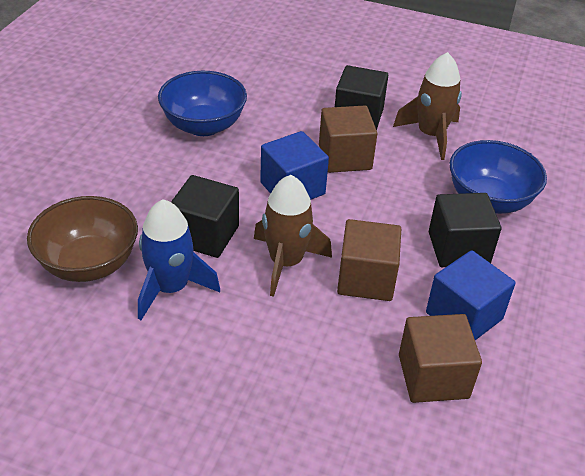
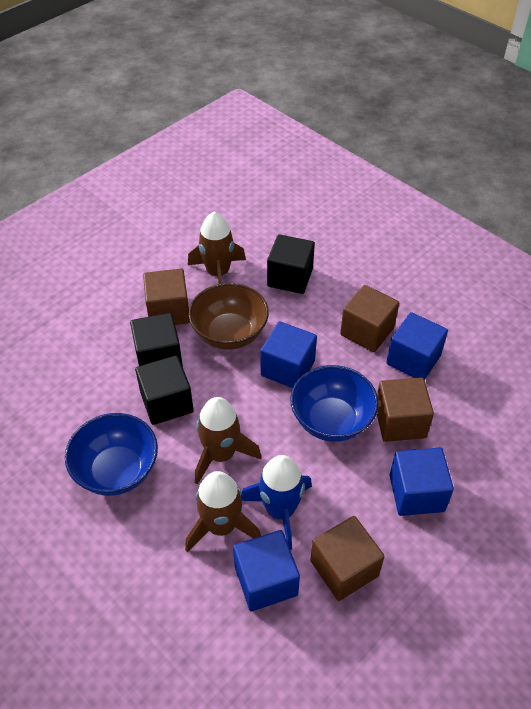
blue cube: 2 -> 4
brown cube: 3 -> 4
brown rocket: 2 -> 3

